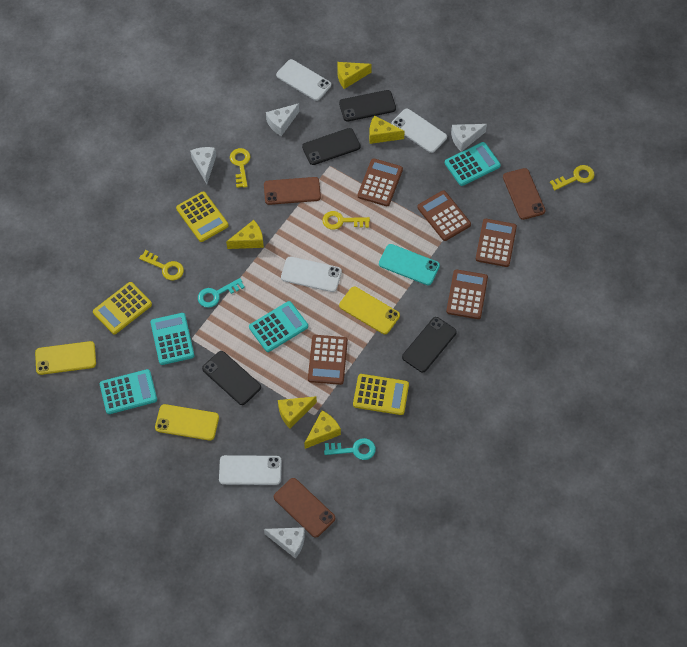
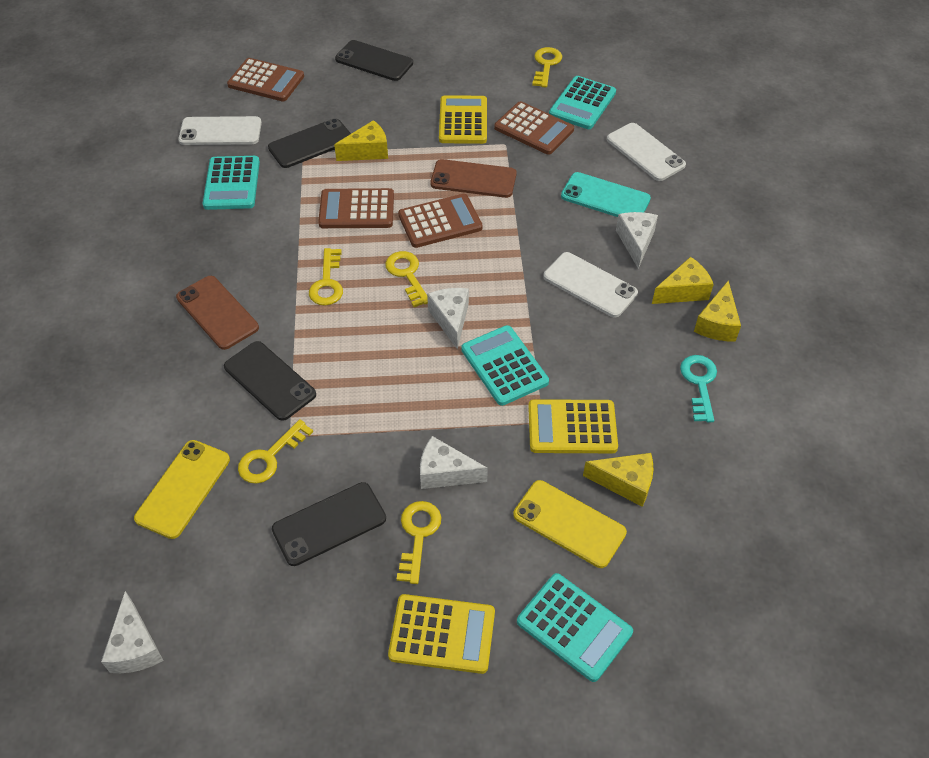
brown calculator: 5 -> 4
brown phone: 3 -> 2
turquoise key: 2 -> 1
white phone: 4 -> 3
yellow cheese: 5 -> 4
yellow key: 4 -> 5
yellow phone: 3 -> 2

